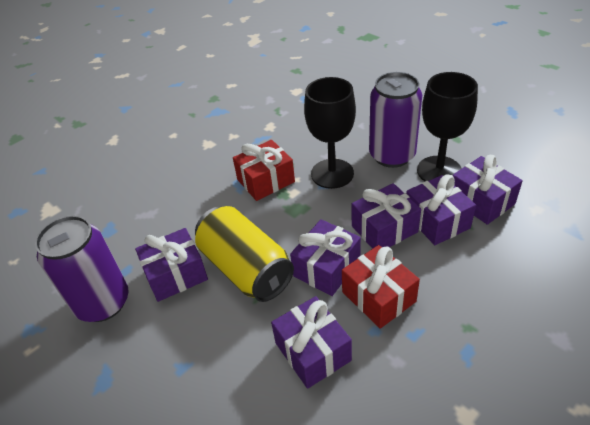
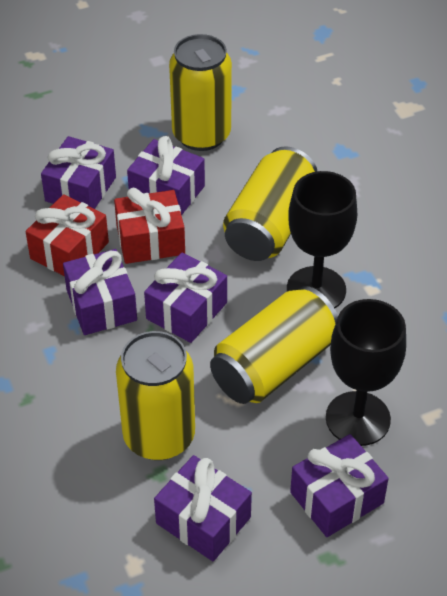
purple can: 2 -> 0
yellow can: 1 -> 4

